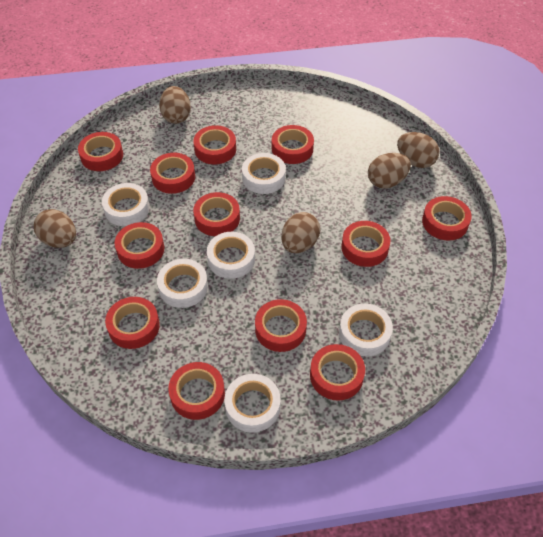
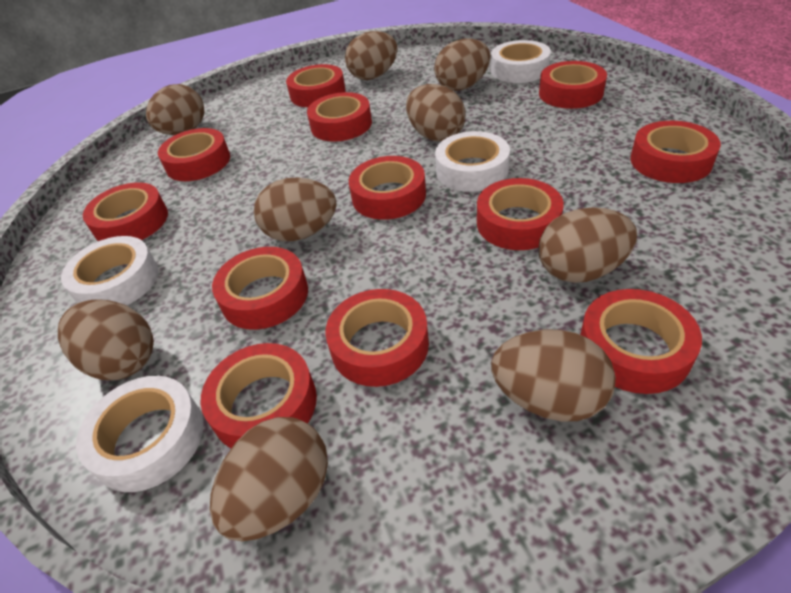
brown egg: 5 -> 9
white tape: 6 -> 4

